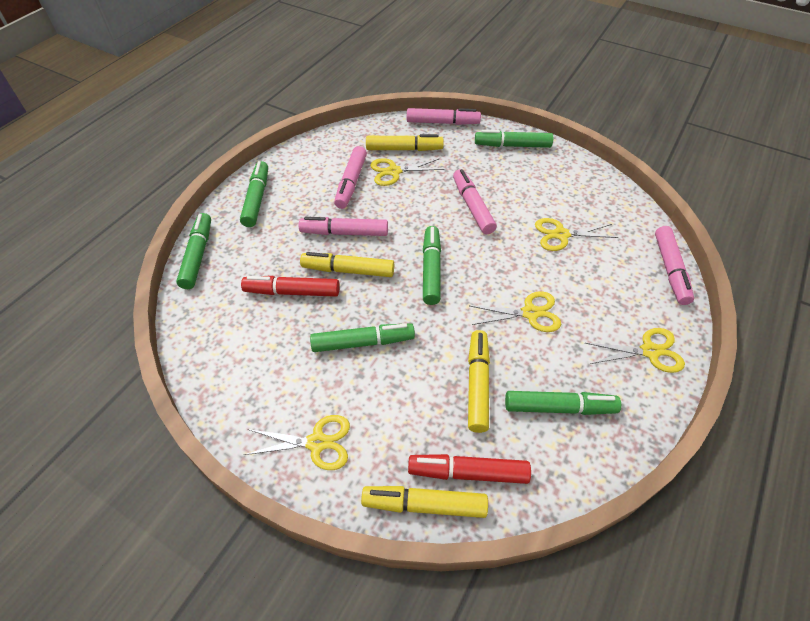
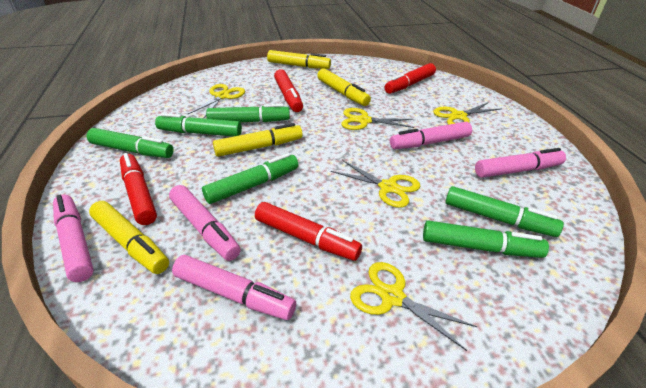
red marker: 2 -> 4

